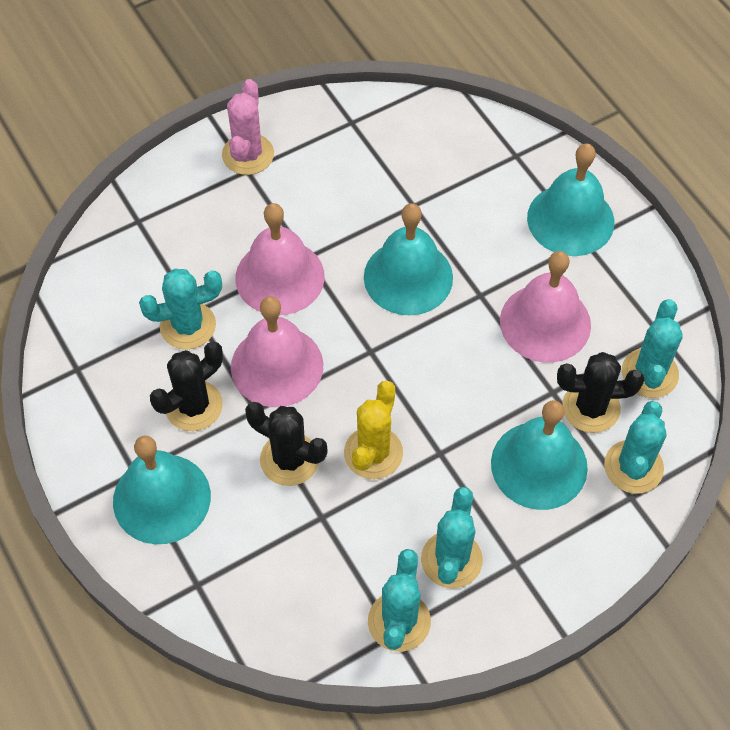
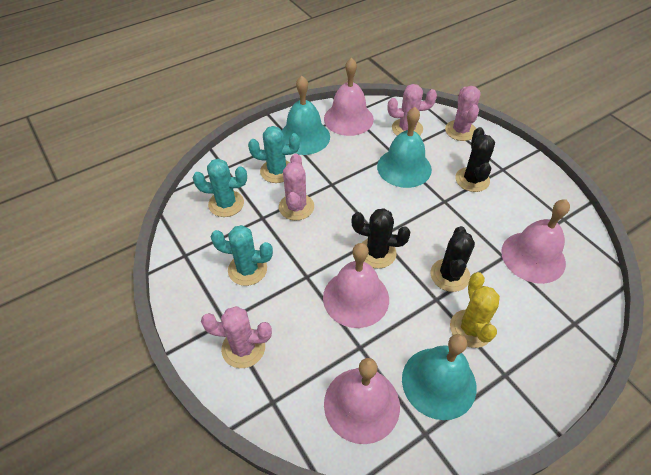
pink bell: 3 -> 4
pink cactus: 1 -> 4
turquoise bell: 4 -> 3
turquoise cactus: 5 -> 3

